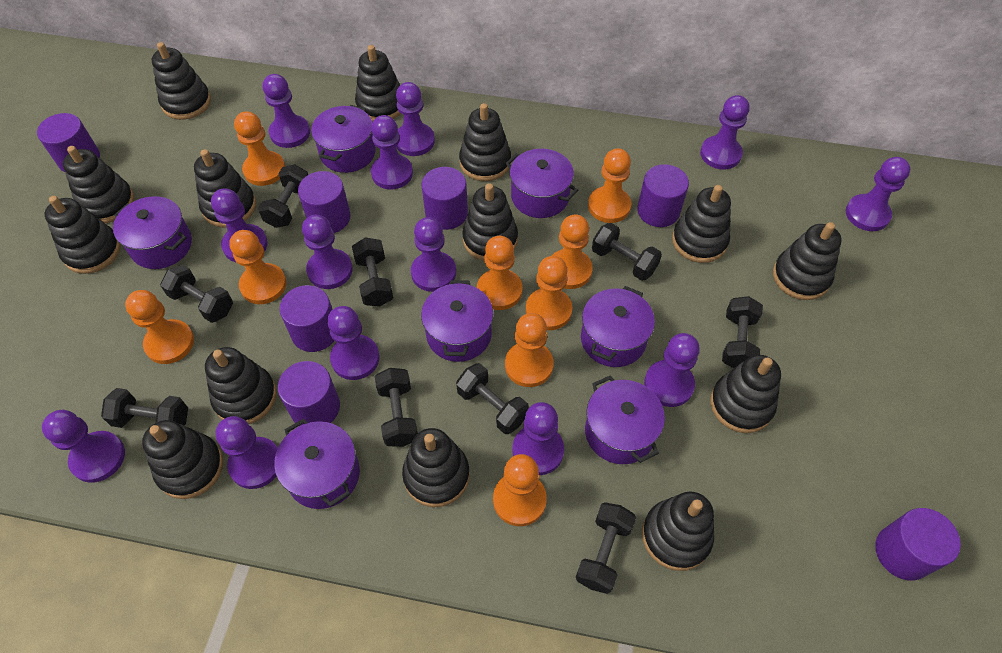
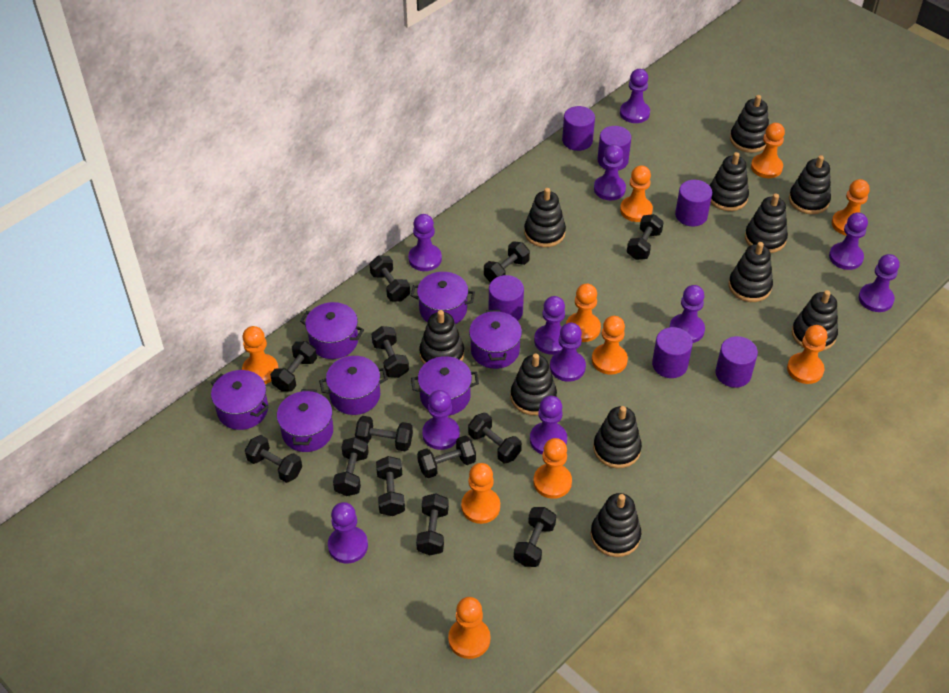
black dumbbell: 9 -> 13
black stacking toy: 14 -> 11
orange pawn: 9 -> 10
purple cylinder: 7 -> 6
purple pawn: 13 -> 11

